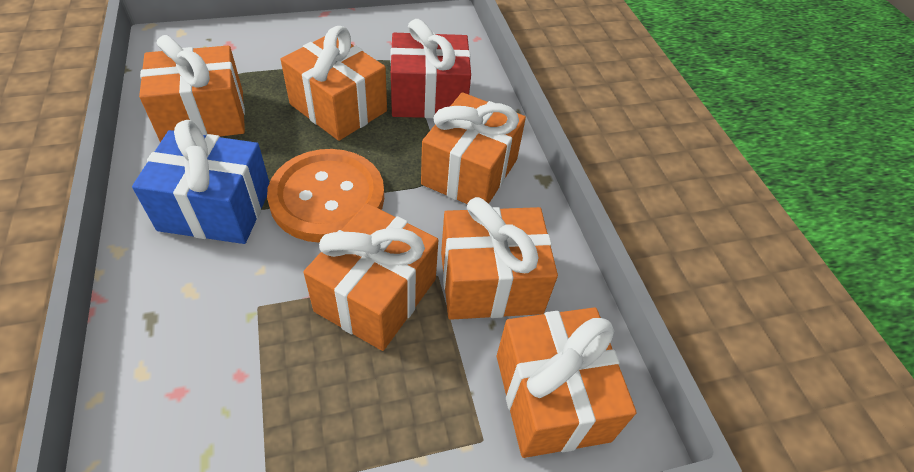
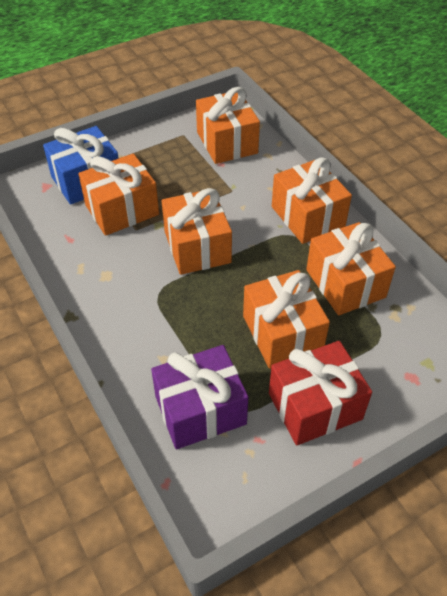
orange button: 1 -> 0
purple gift: 0 -> 1

